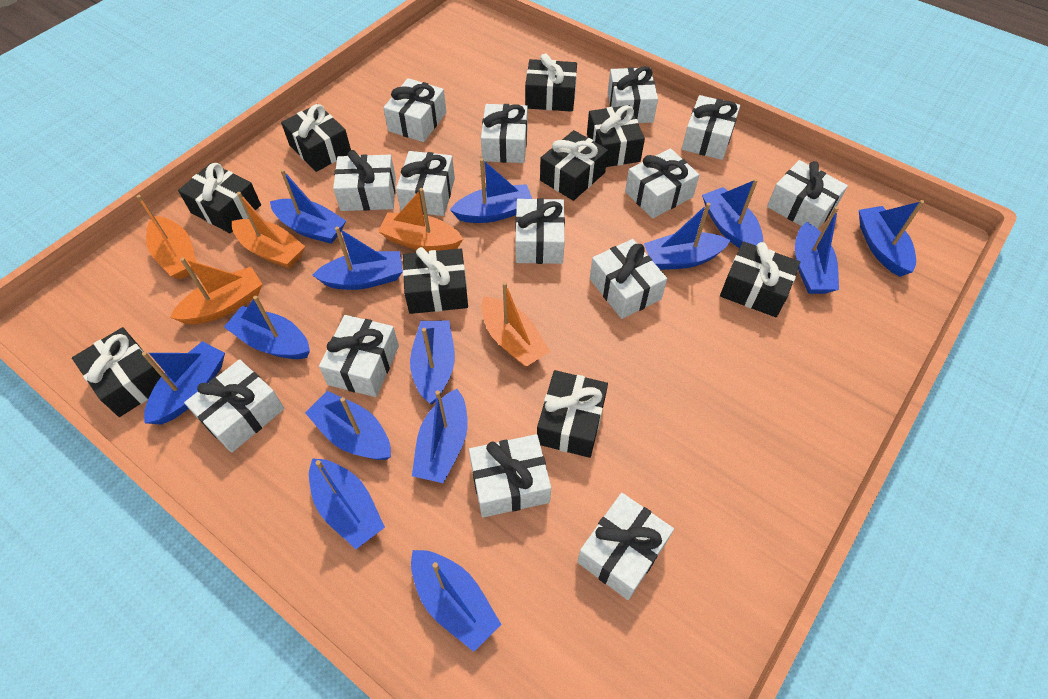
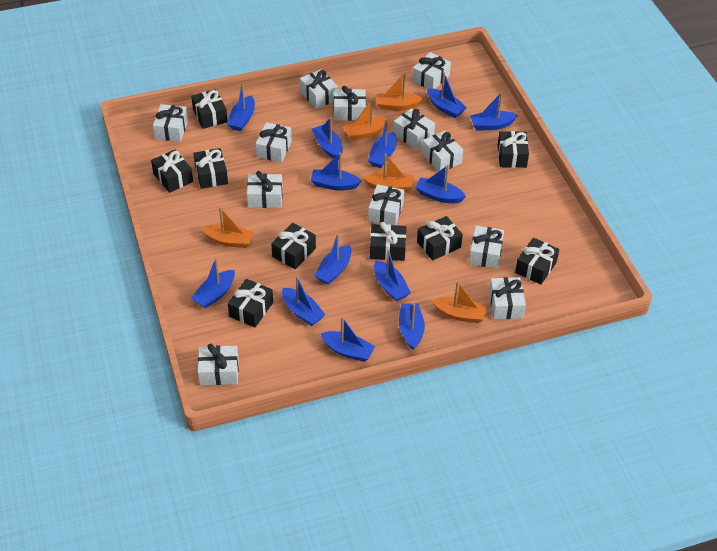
blue boat: 14 -> 13
white gift: 14 -> 12

